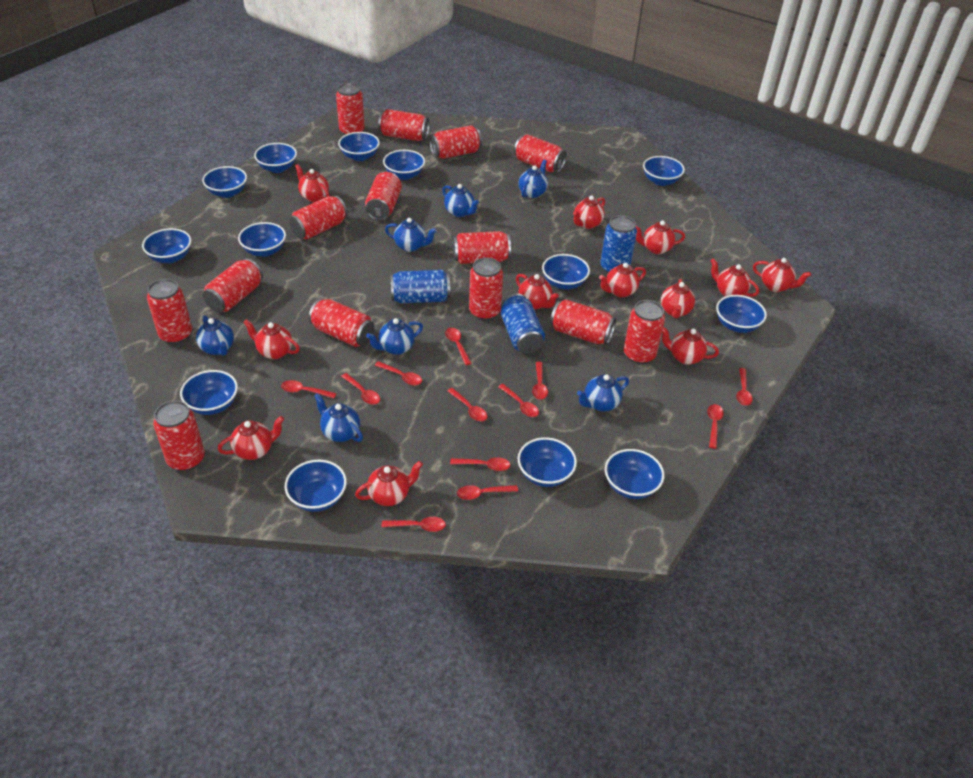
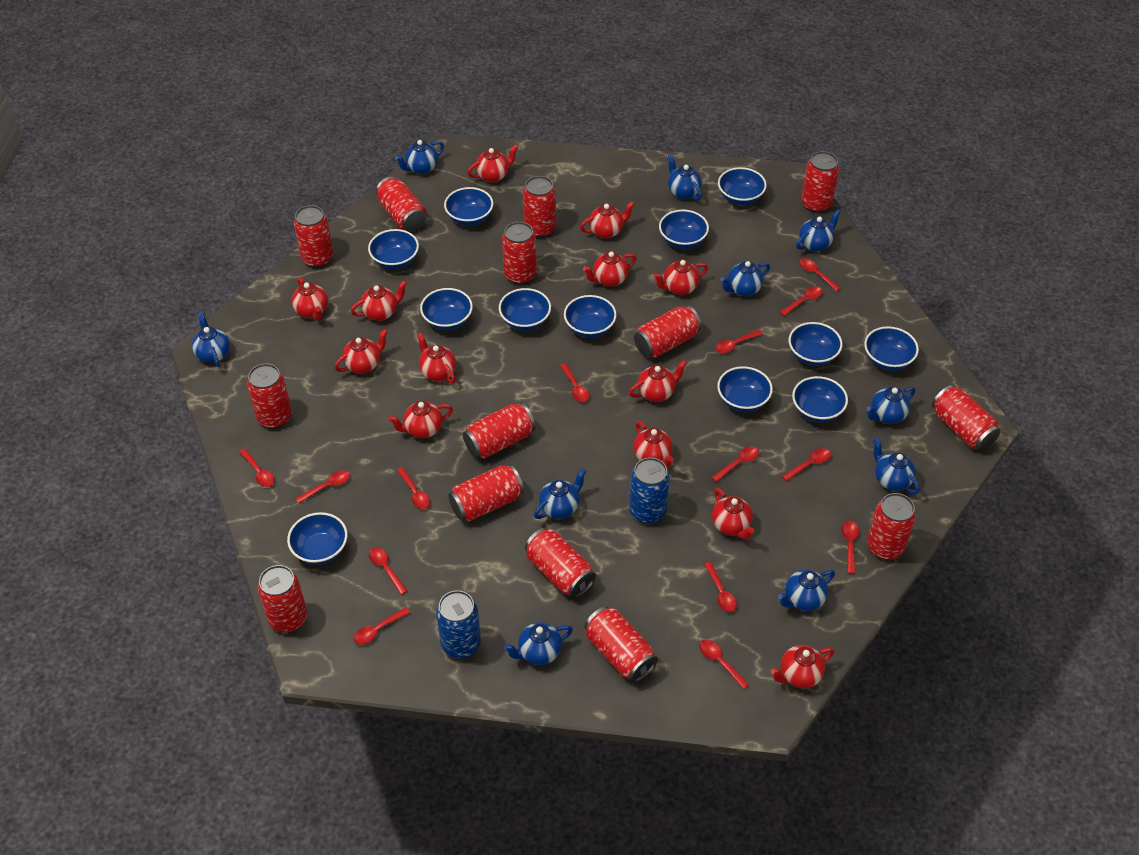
blue bowl: 13 -> 12
blue can: 3 -> 2
blue teapot: 7 -> 10
red spoon: 12 -> 14
red teapot: 12 -> 13

